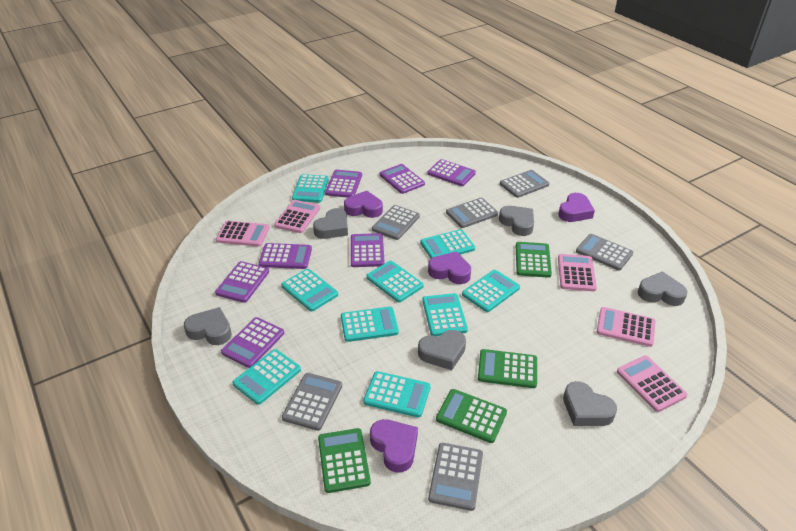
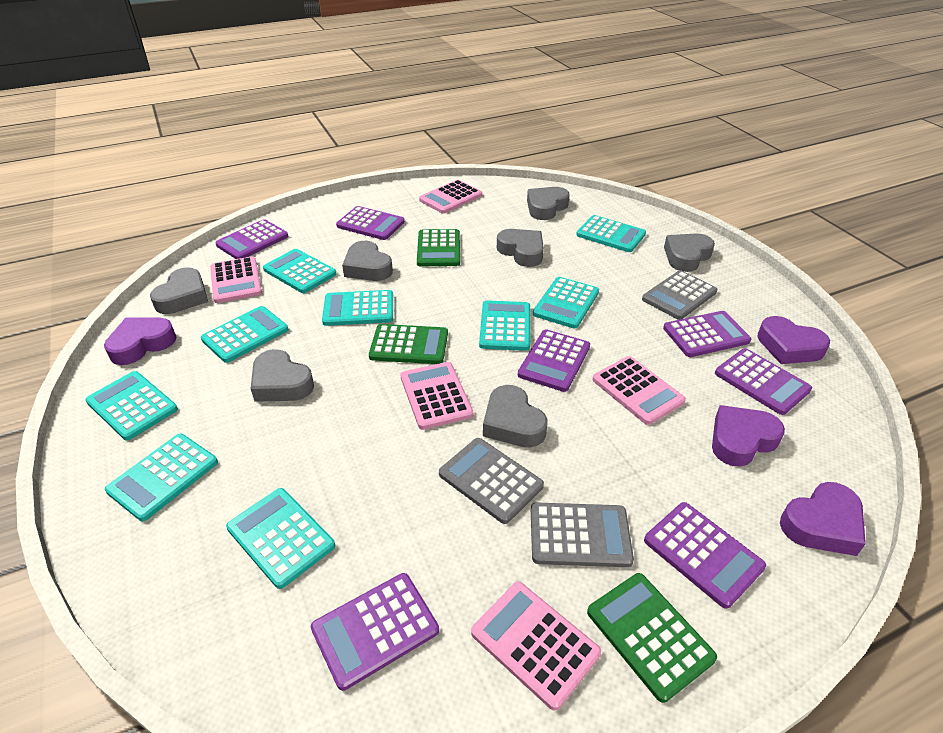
green calculator: 4 -> 3
grey calculator: 6 -> 3
grey heart: 6 -> 7

